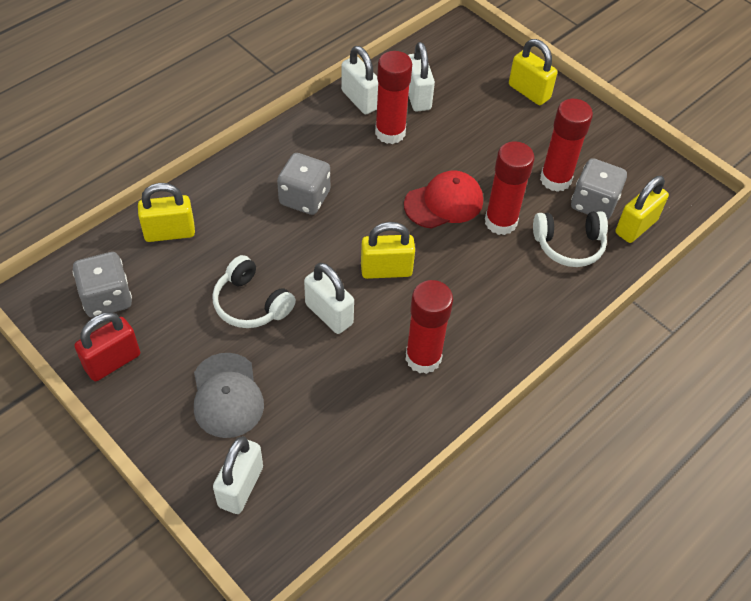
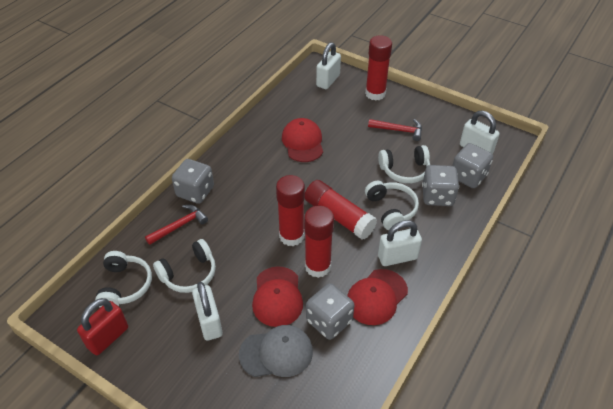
grey dice: 3 -> 4
red cap: 1 -> 3
red hammer: 0 -> 2
white headphones: 2 -> 4
yellow padlock: 4 -> 0

